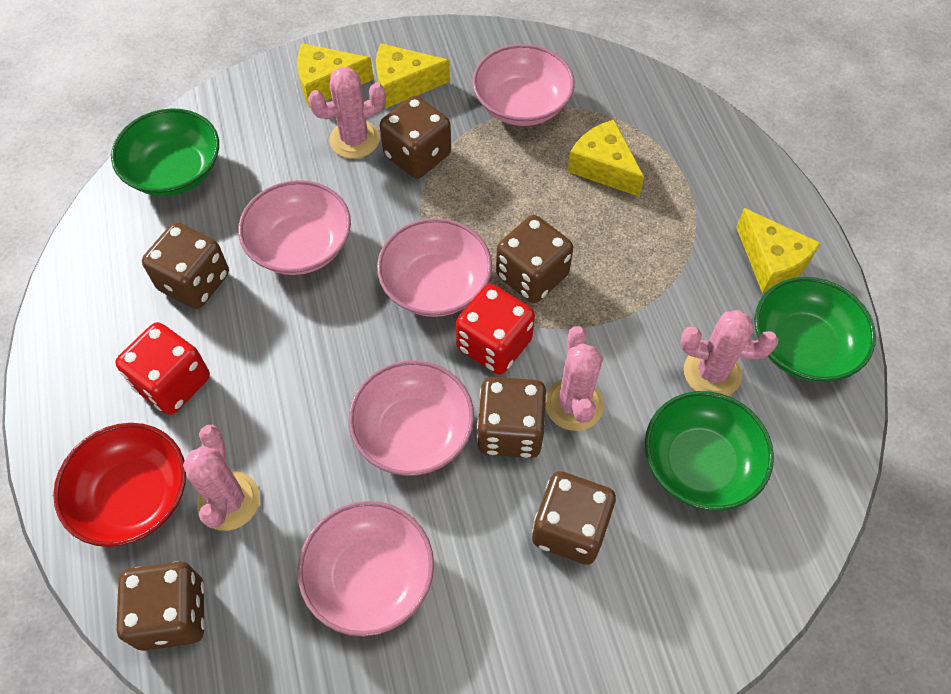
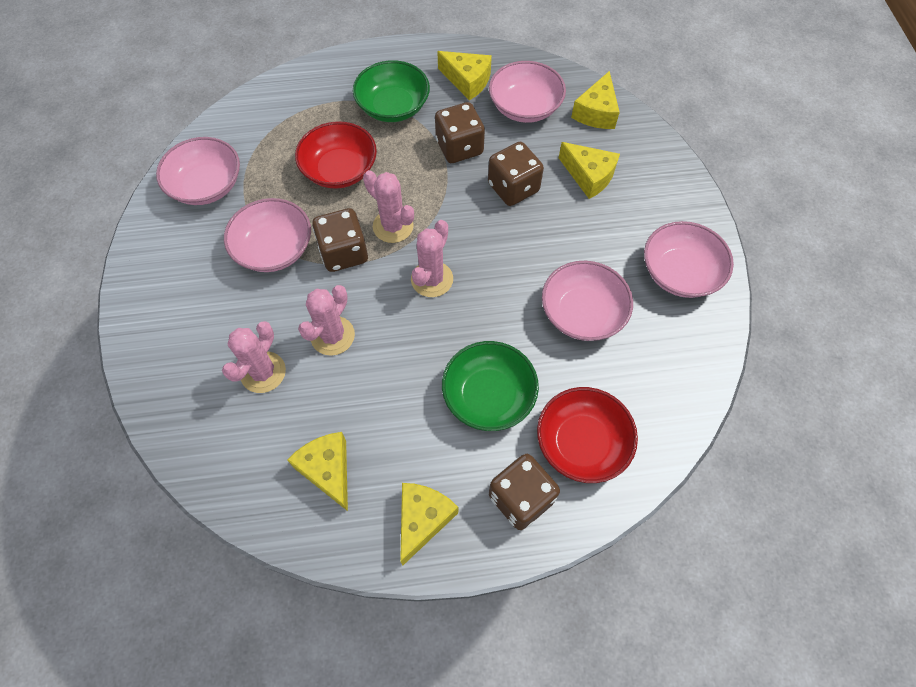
brown dice: 6 -> 4
green bowl: 3 -> 2
red bowl: 1 -> 2
red dice: 2 -> 0
yellow cheese: 4 -> 5

